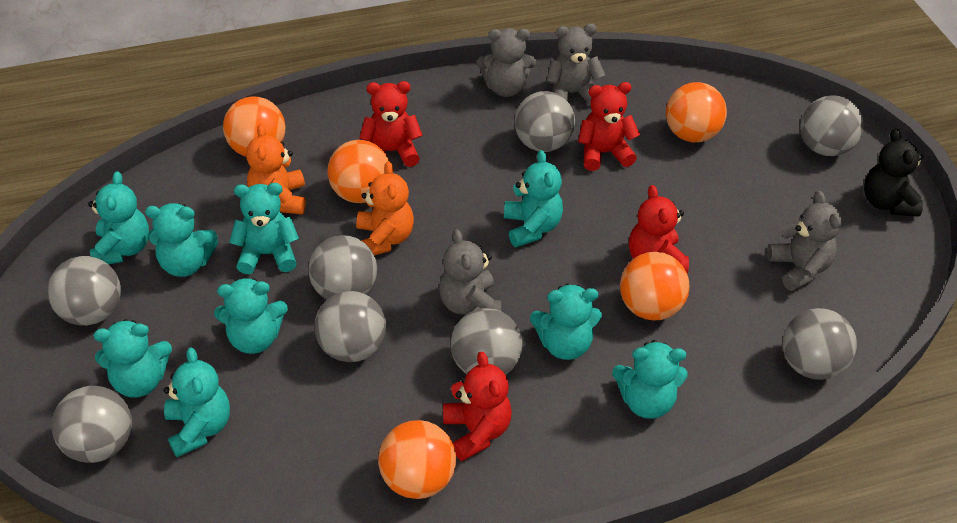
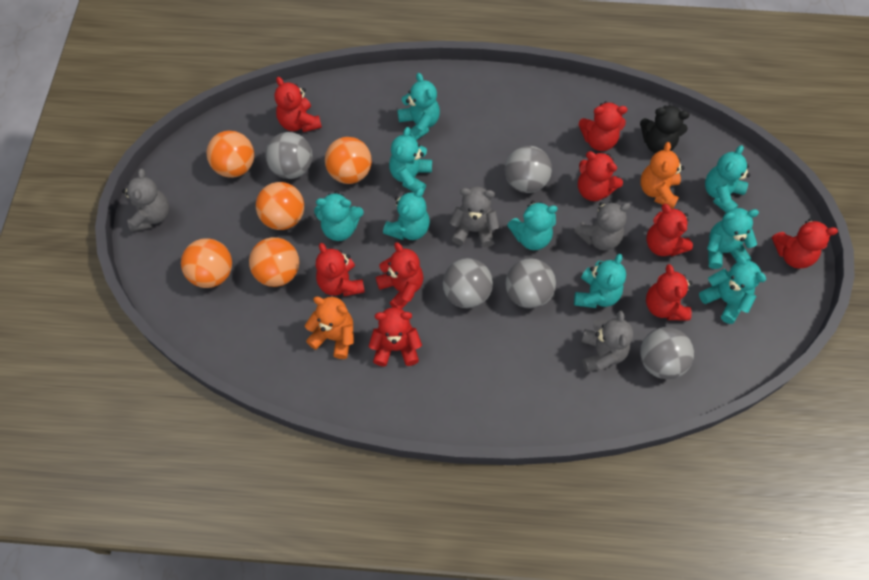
grey ball: 8 -> 5
red teddy bear: 4 -> 9

